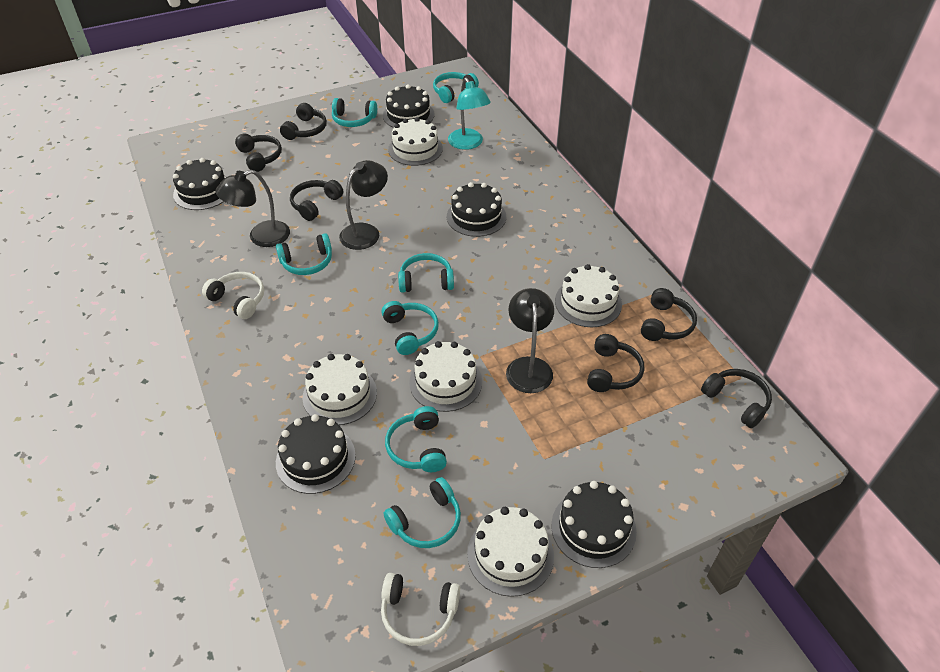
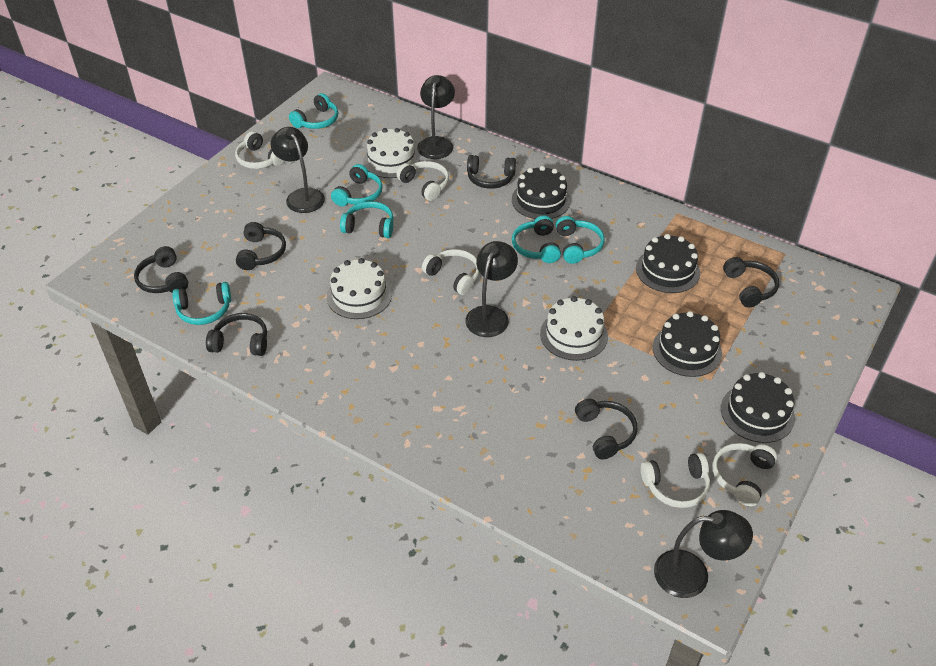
black cake: 5 -> 4
black lamp: 3 -> 4
turquoise headphones: 7 -> 6
turquoise lamp: 1 -> 0
white cake: 5 -> 3
white headphones: 2 -> 5

